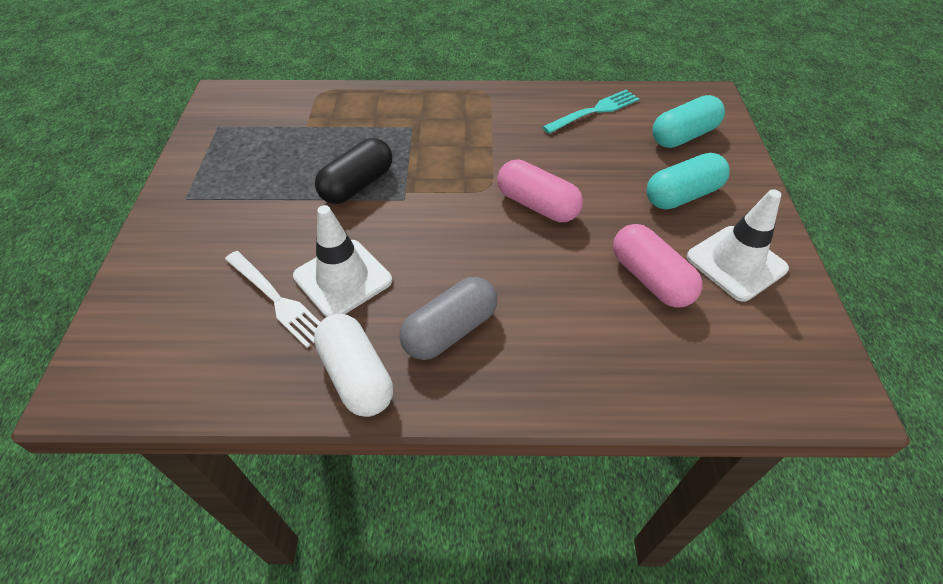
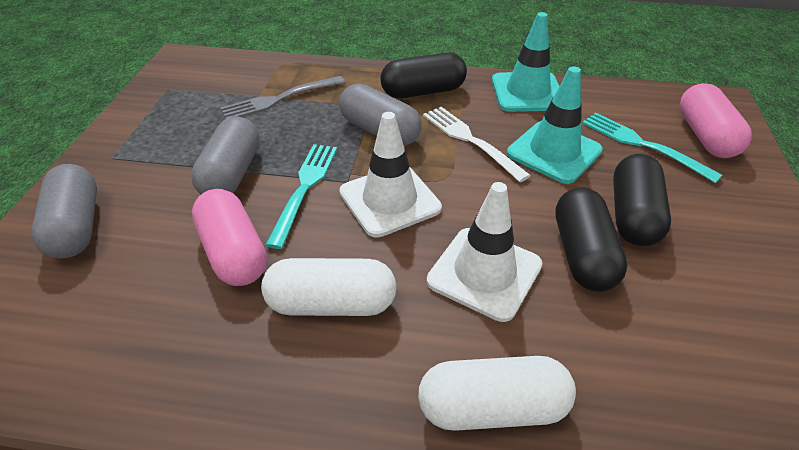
black capsule: 1 -> 3
grey capsule: 1 -> 3
grey fork: 0 -> 1
turquoise capsule: 2 -> 0
turquoise fork: 1 -> 2
turquoise traffic cone: 0 -> 2
white capsule: 1 -> 2

